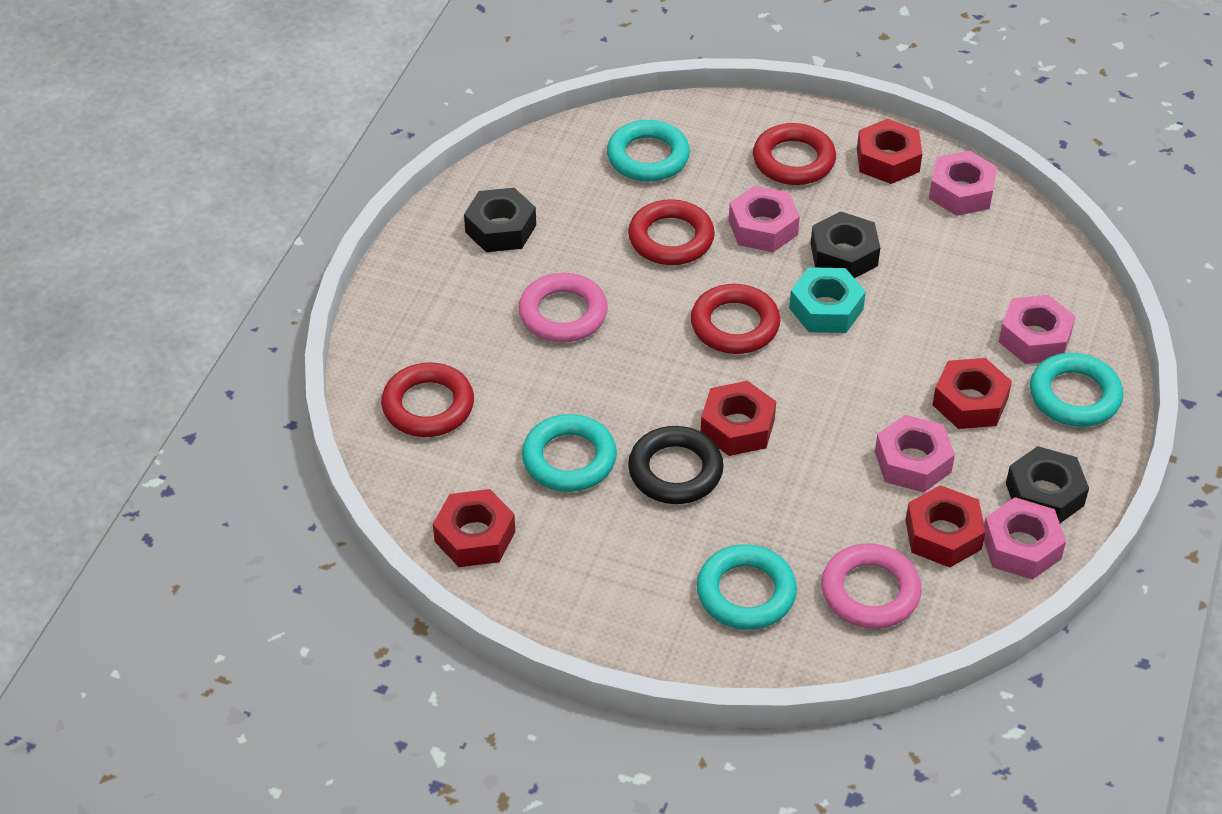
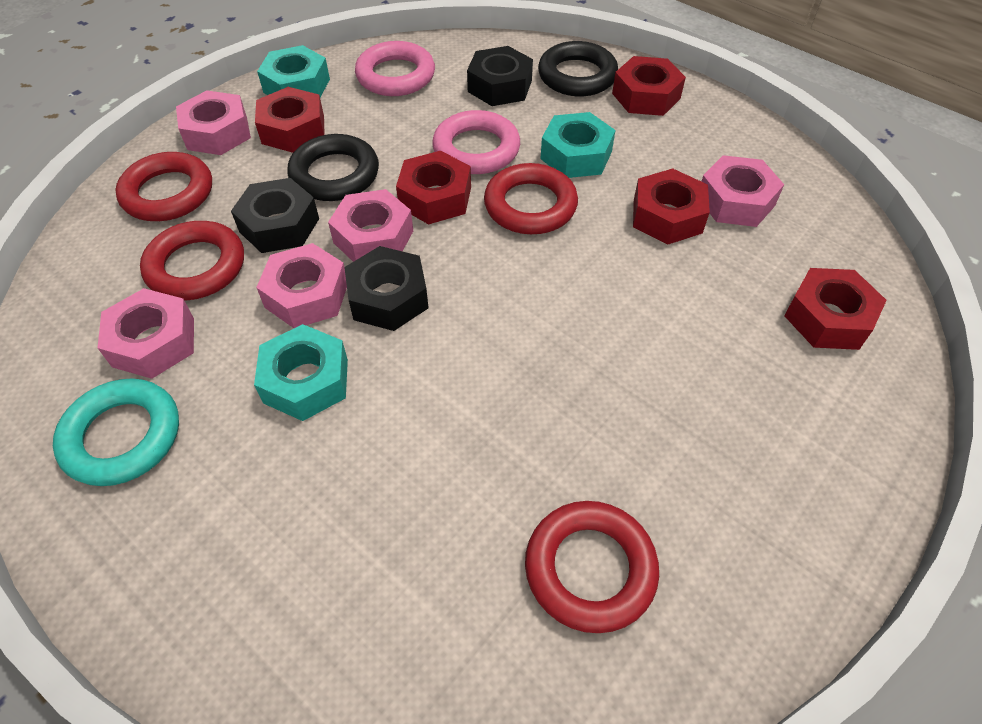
black ring: 1 -> 2
turquoise nut: 1 -> 3
turquoise ring: 4 -> 1

